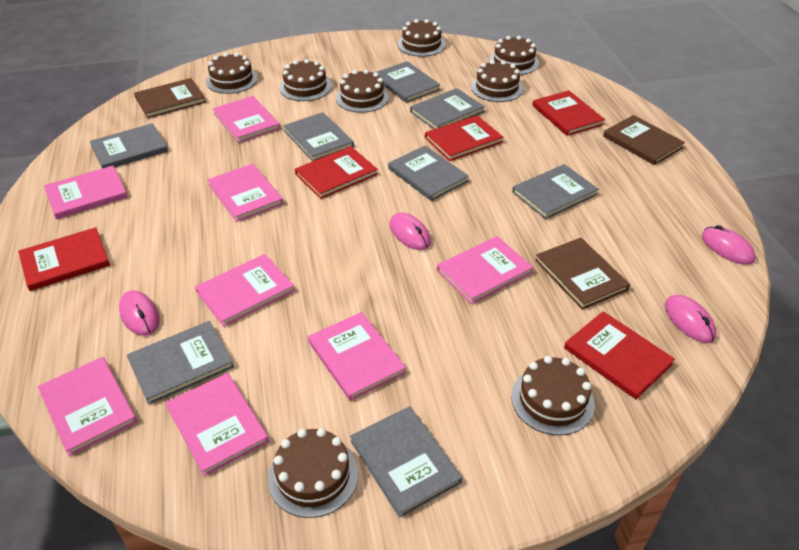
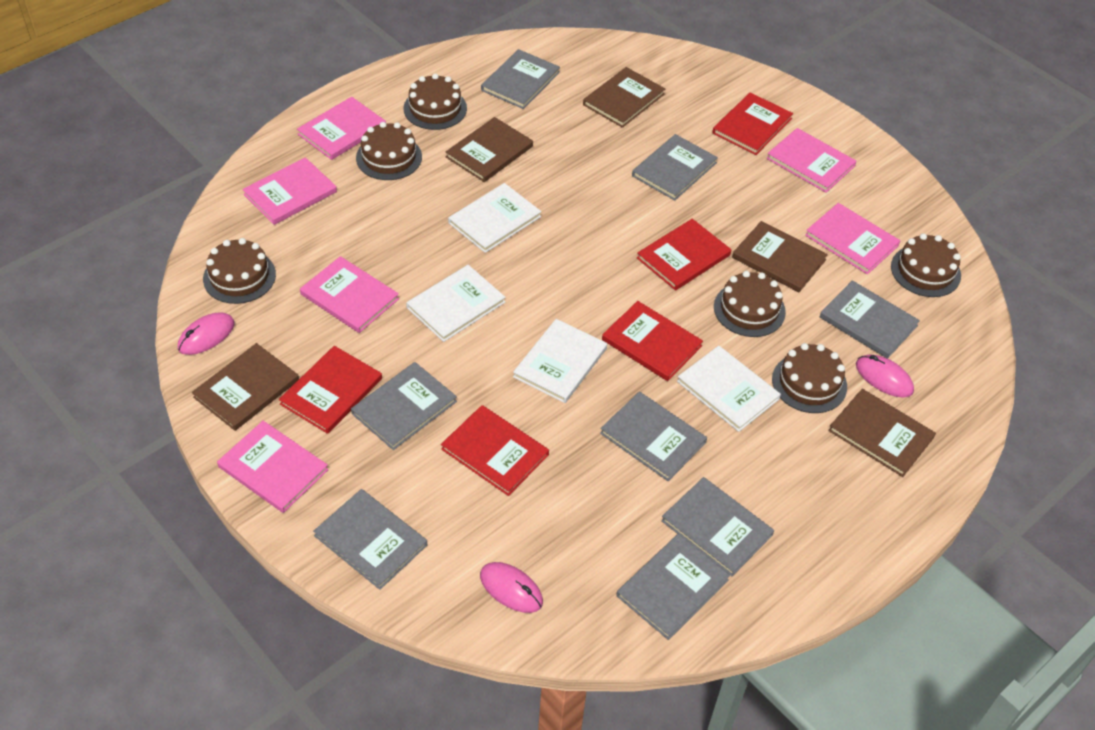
brown book: 3 -> 5
brown cake: 8 -> 6
pink book: 8 -> 6
pink mouse: 4 -> 3
white book: 0 -> 4

